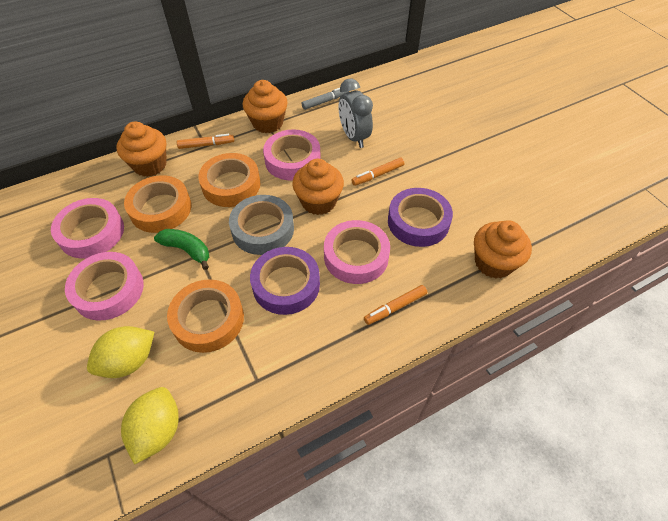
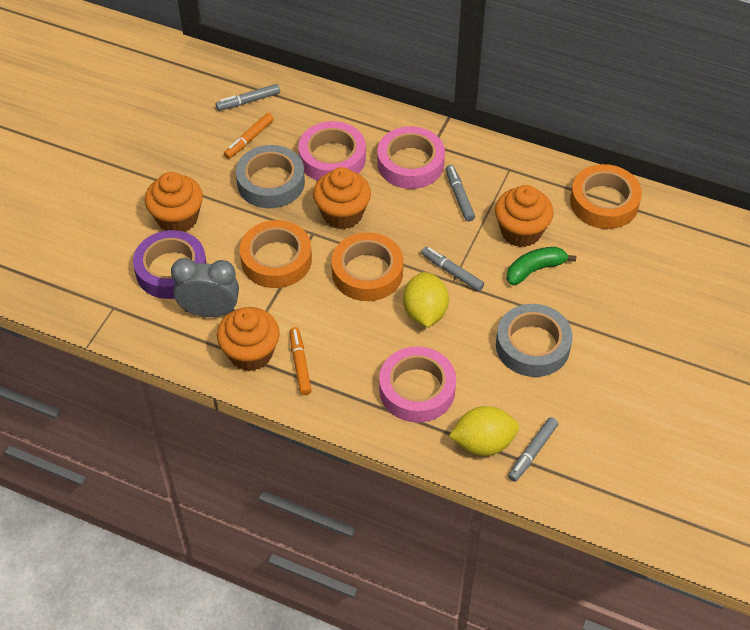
grey marker: 1 -> 4
grey tape: 1 -> 2
orange marker: 3 -> 2
pink tape: 4 -> 3
purple tape: 2 -> 1

